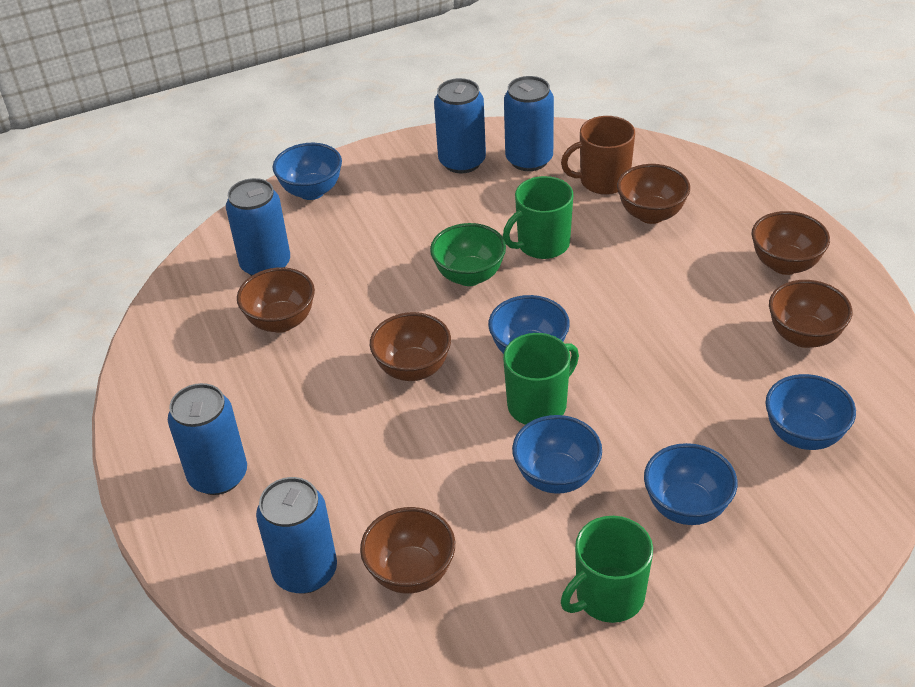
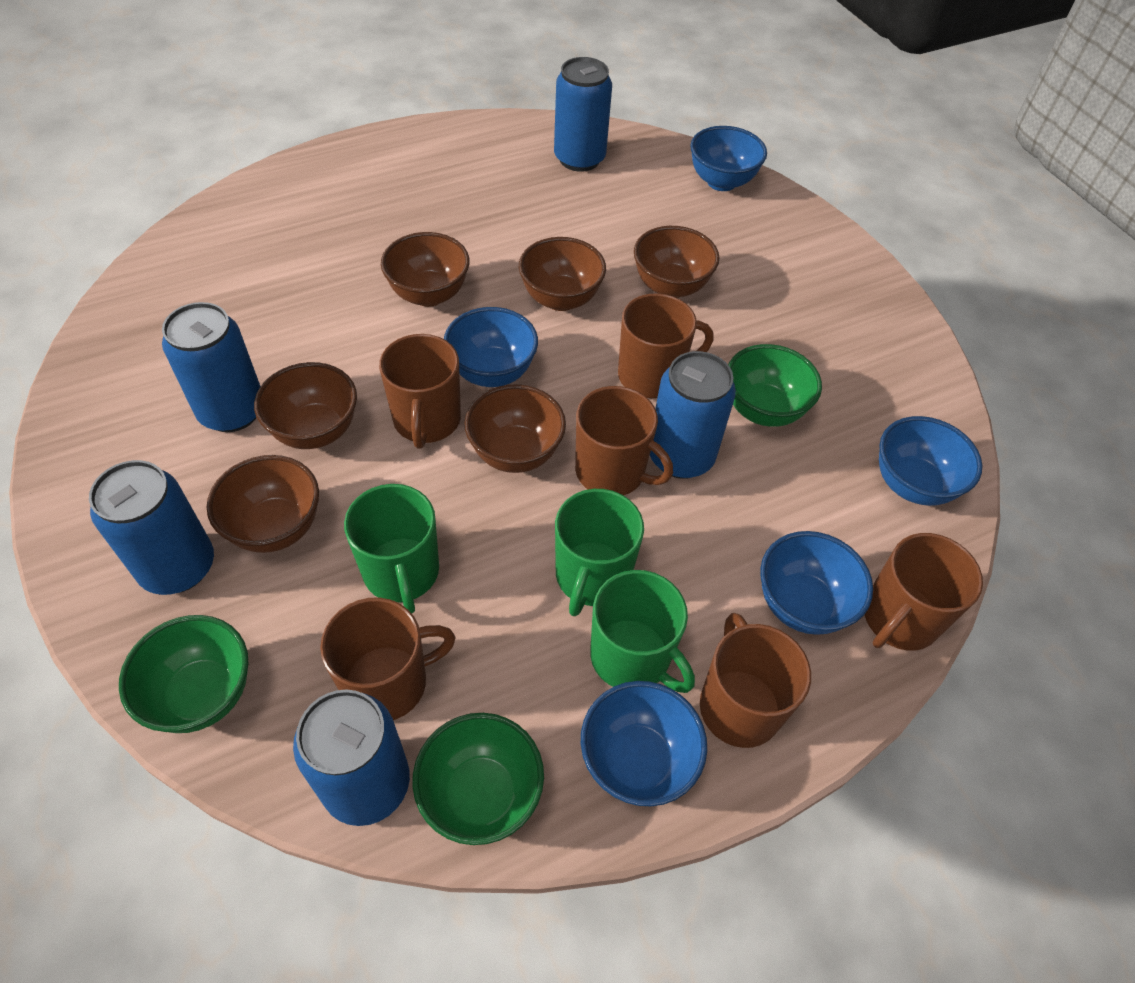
brown mug: 1 -> 6
green bowl: 1 -> 3

